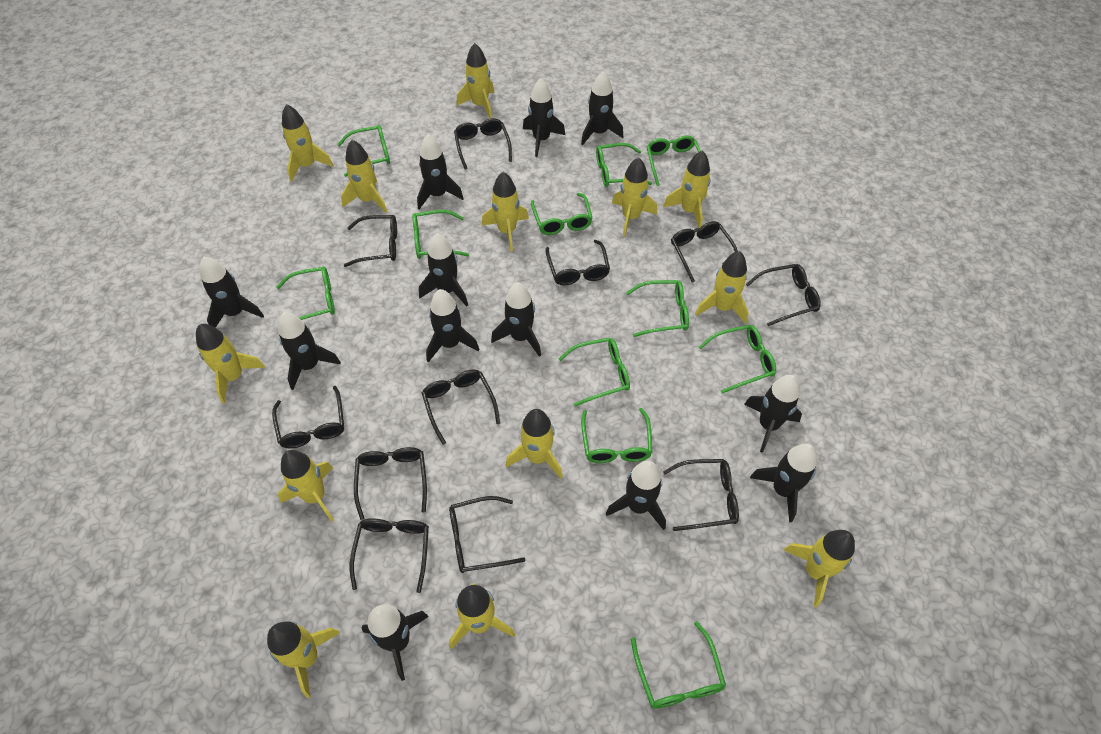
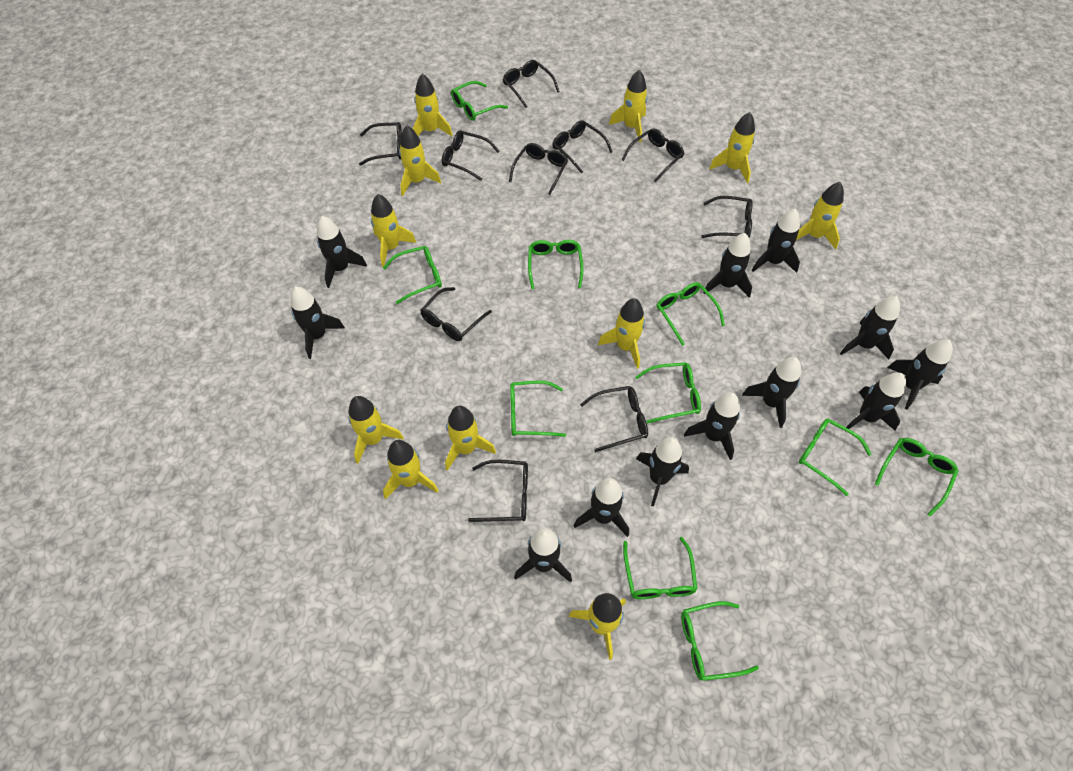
black glasses: 11 -> 10
green glasses: 11 -> 10
yellow rocket: 13 -> 11

